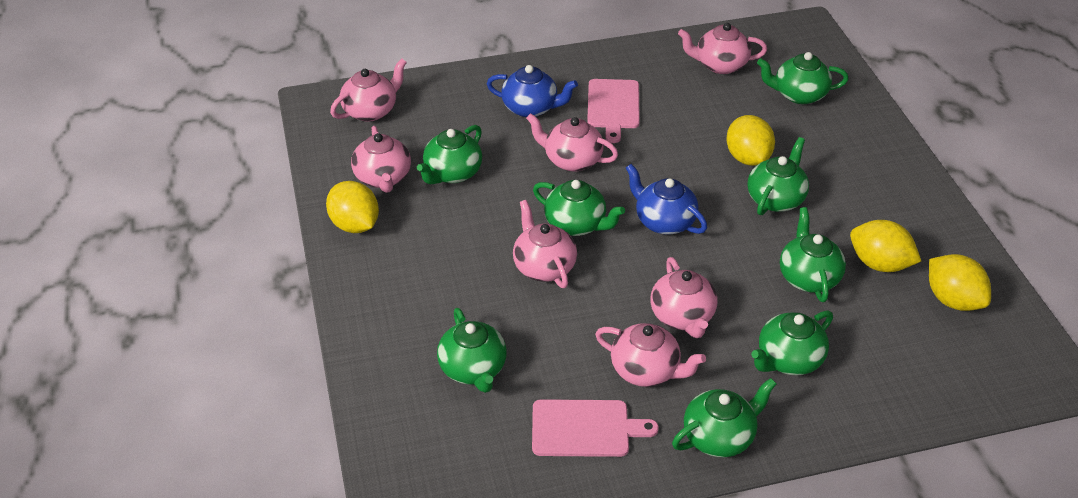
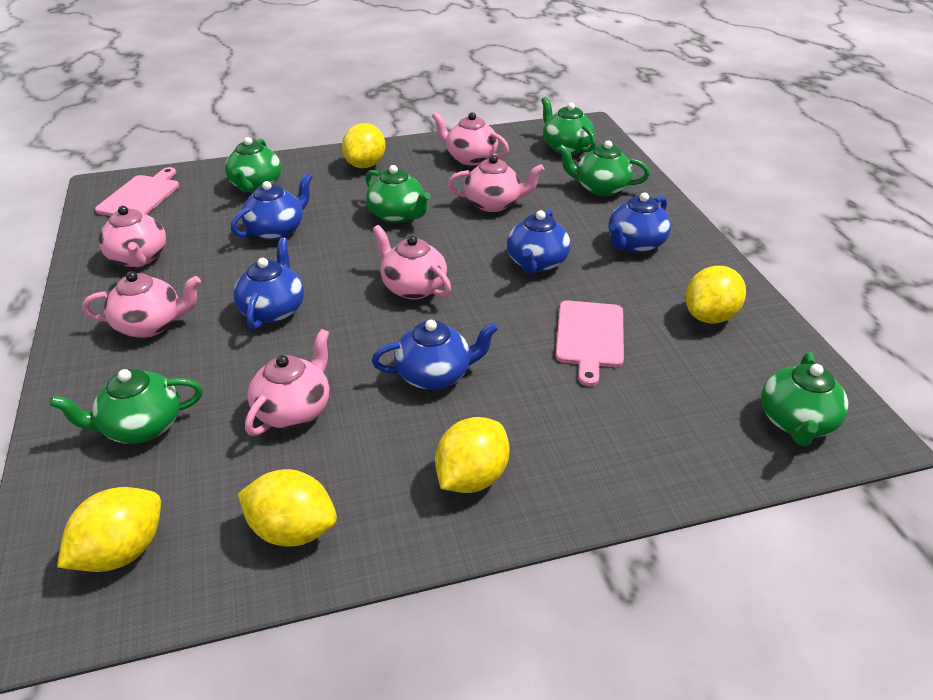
blue teapot: 2 -> 5
green teapot: 8 -> 6
pink teapot: 7 -> 6
yellow lemon: 4 -> 5

